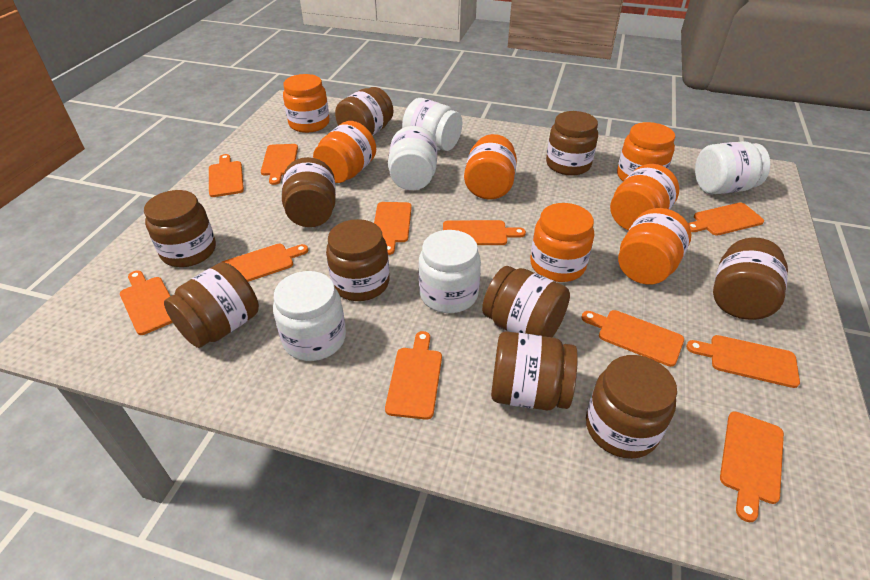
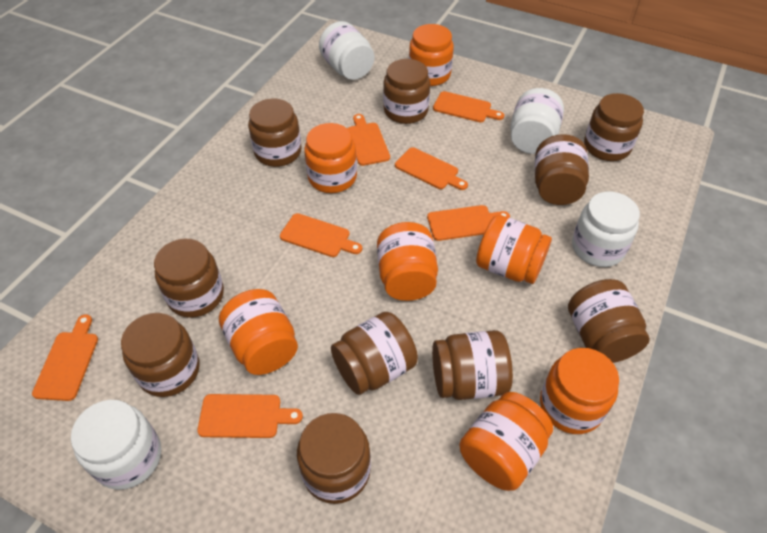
orange cutting board: 11 -> 7
white jar: 5 -> 4

